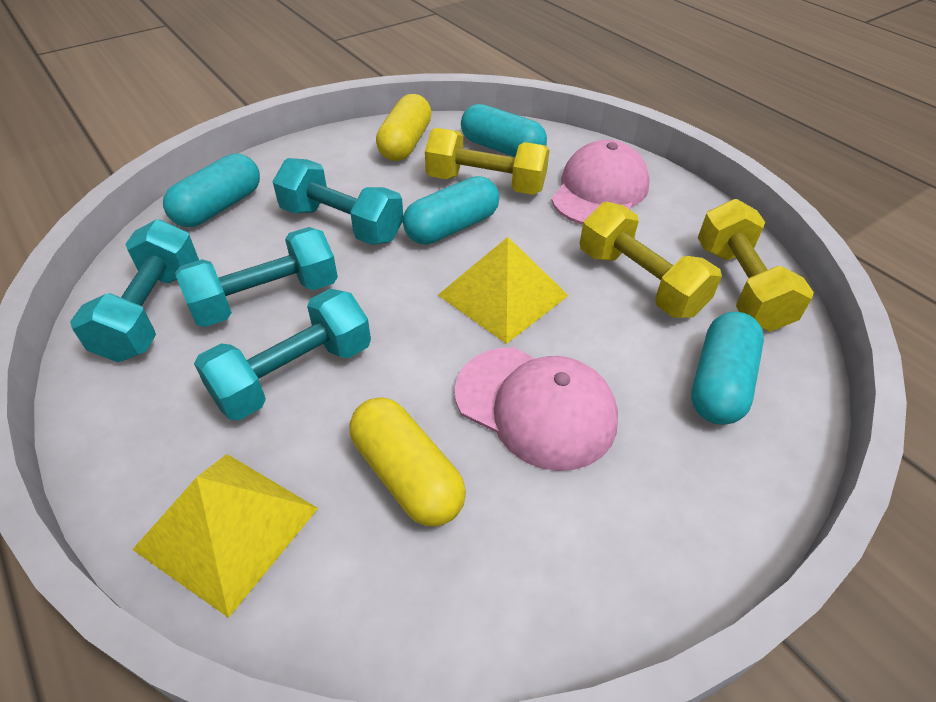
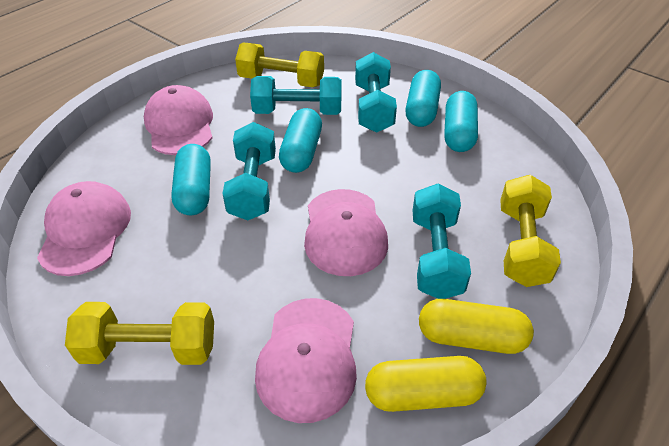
pink cap: 2 -> 4
yellow pyramid: 2 -> 0

